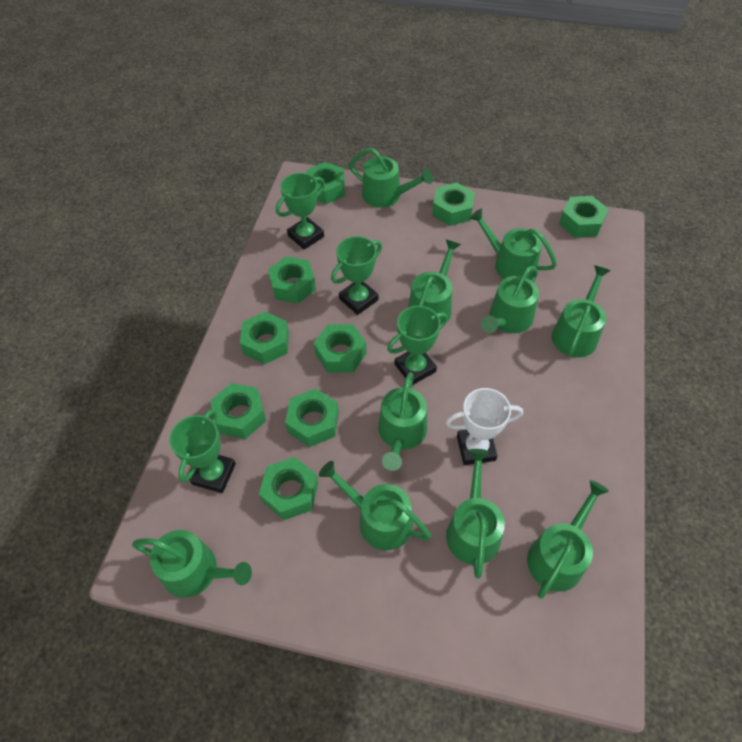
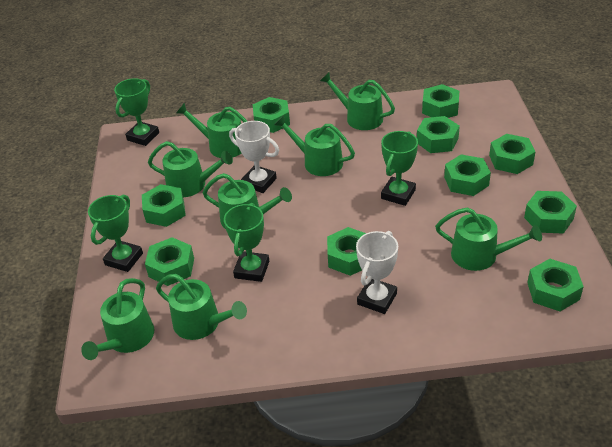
green nut: 9 -> 10
green watering can: 10 -> 8
white trophy: 1 -> 2

